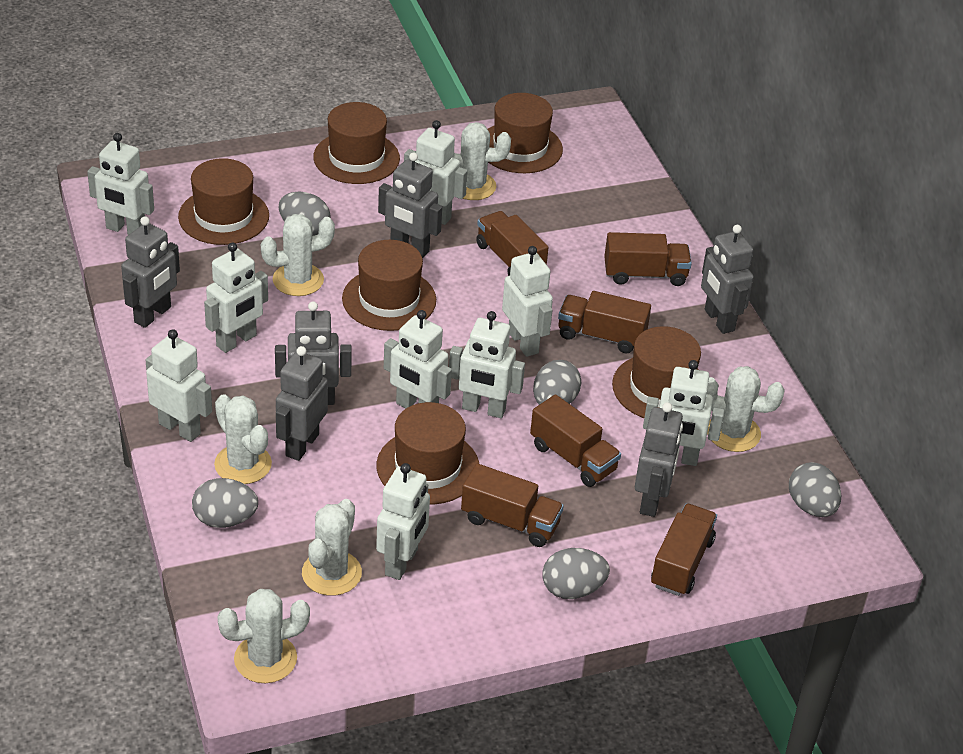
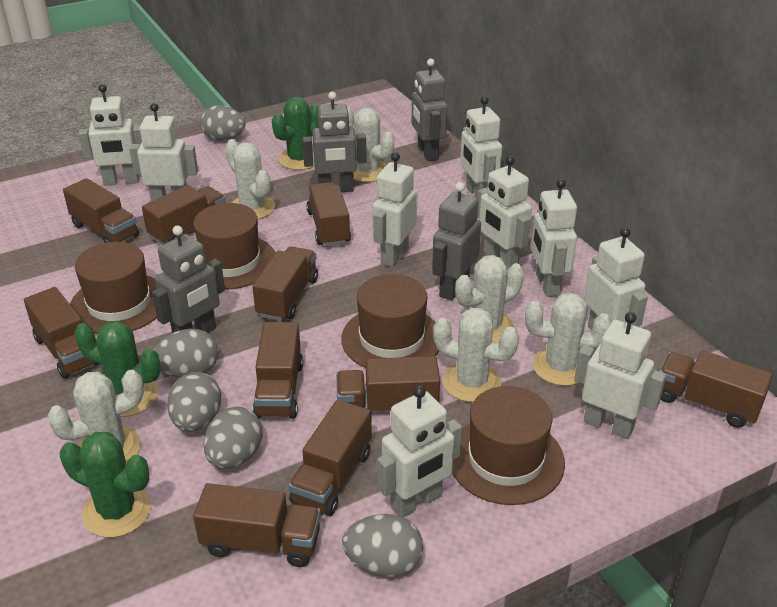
brown hat: 6 -> 4
brown truck: 6 -> 10
green cactus: 0 -> 3
grey robot: 6 -> 4

